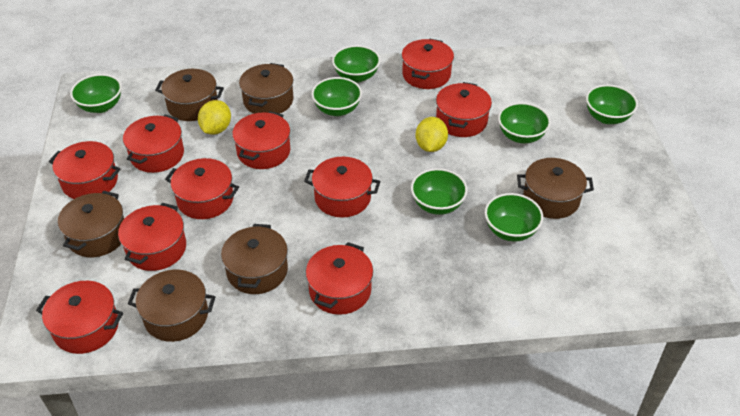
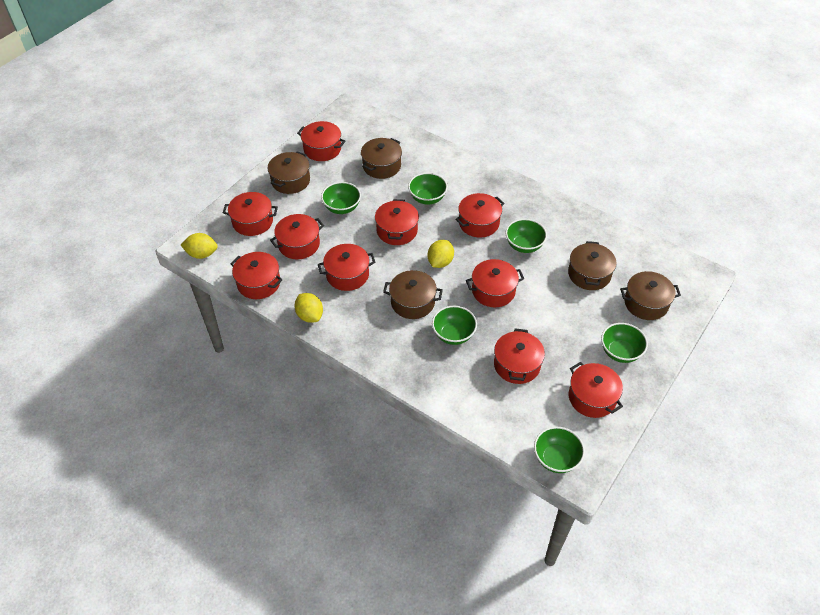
brown pot: 6 -> 5
green bowl: 7 -> 6
yellow lemon: 2 -> 3

